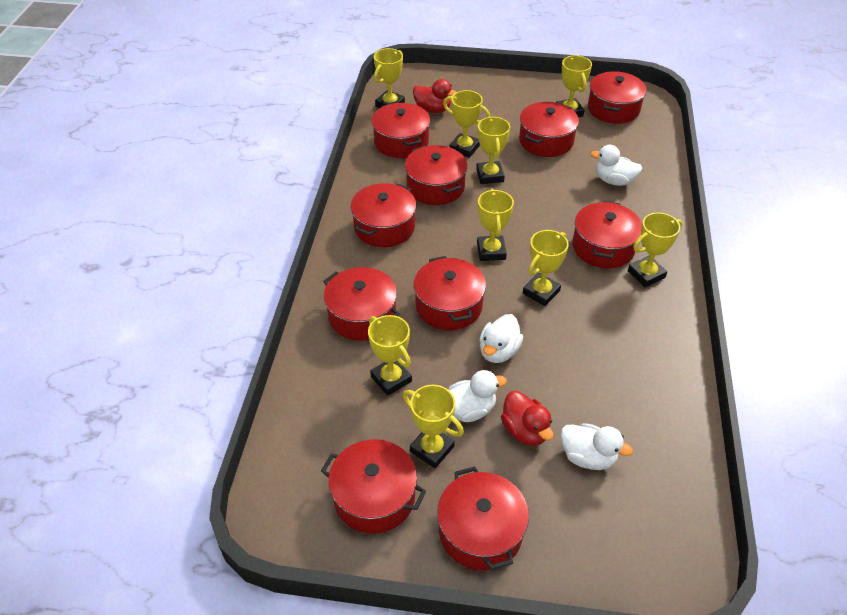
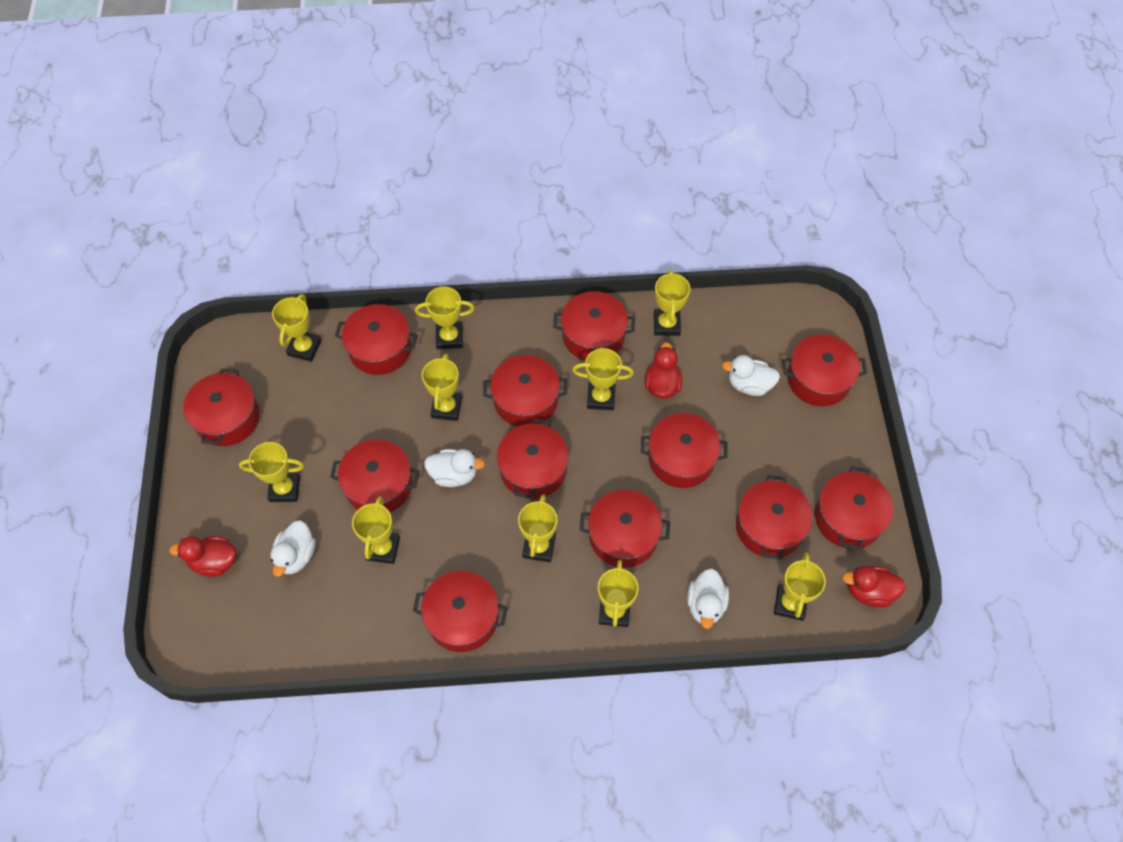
red duck: 2 -> 3
red pot: 10 -> 12
yellow trophy: 9 -> 10

